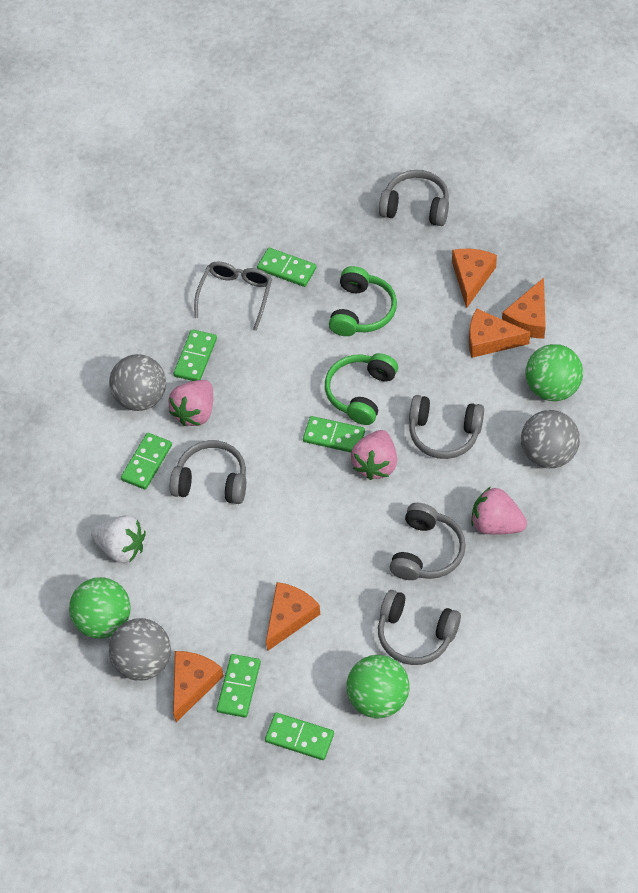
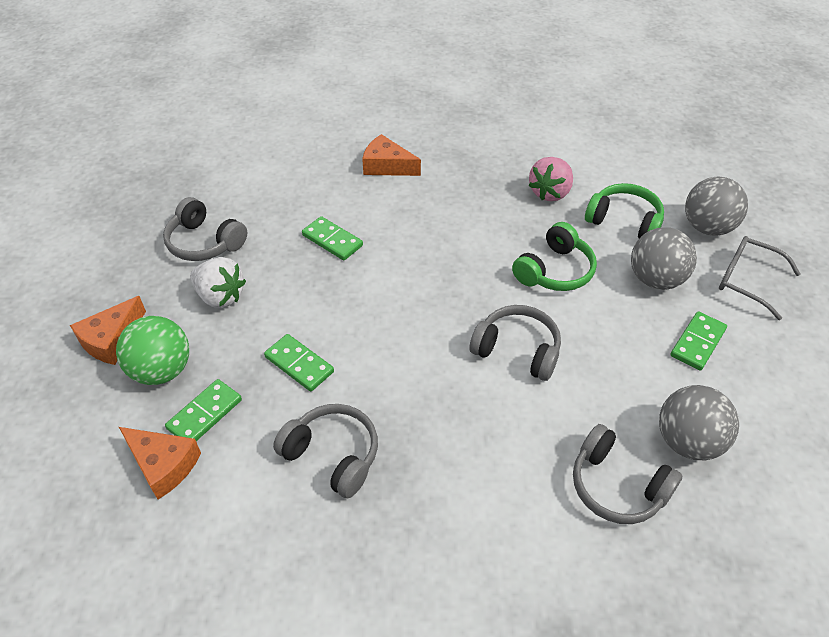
green ball: 3 -> 1
green domino: 6 -> 4
grey headphones: 5 -> 4
orange cheese: 5 -> 3
pink strawberry: 3 -> 1

